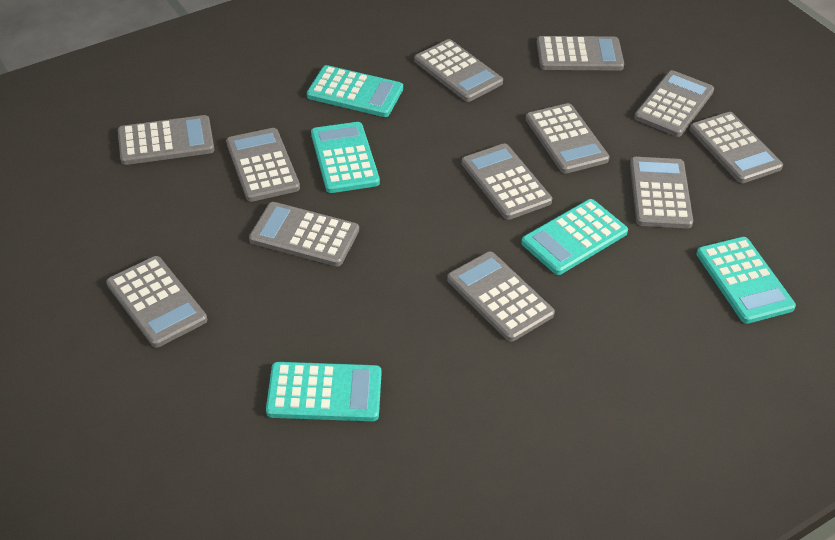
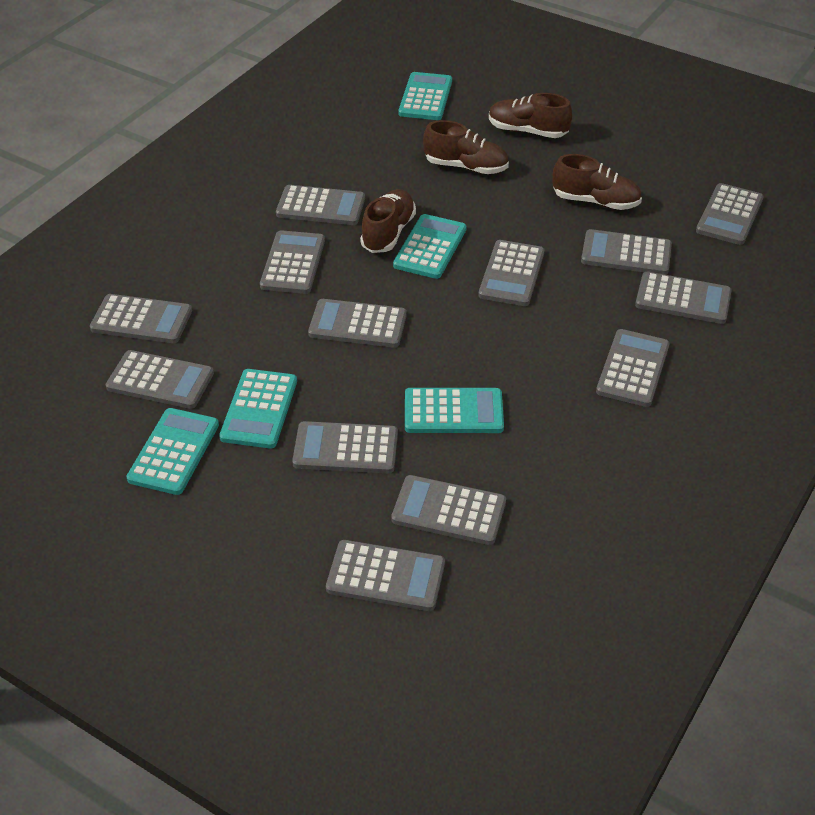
brown shoe: 0 -> 4
grey calculator: 12 -> 13

